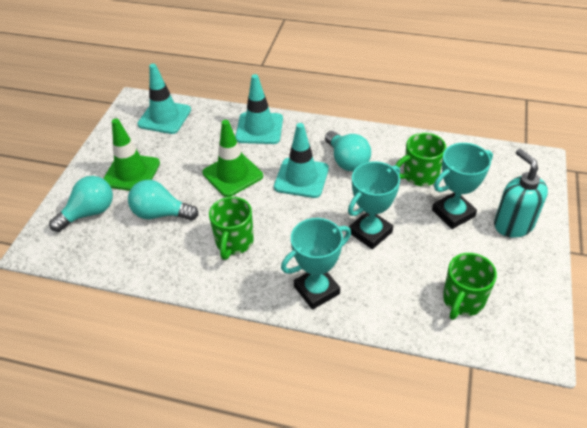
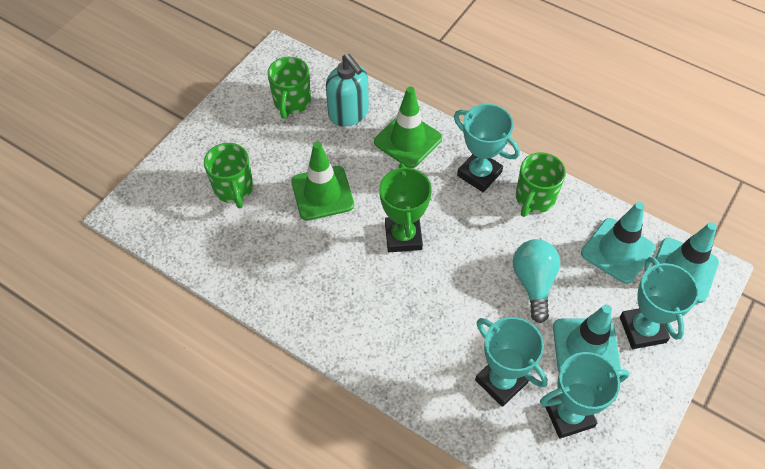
green trophy: 0 -> 1
turquoise light bulb: 3 -> 1
turquoise trophy: 3 -> 4

